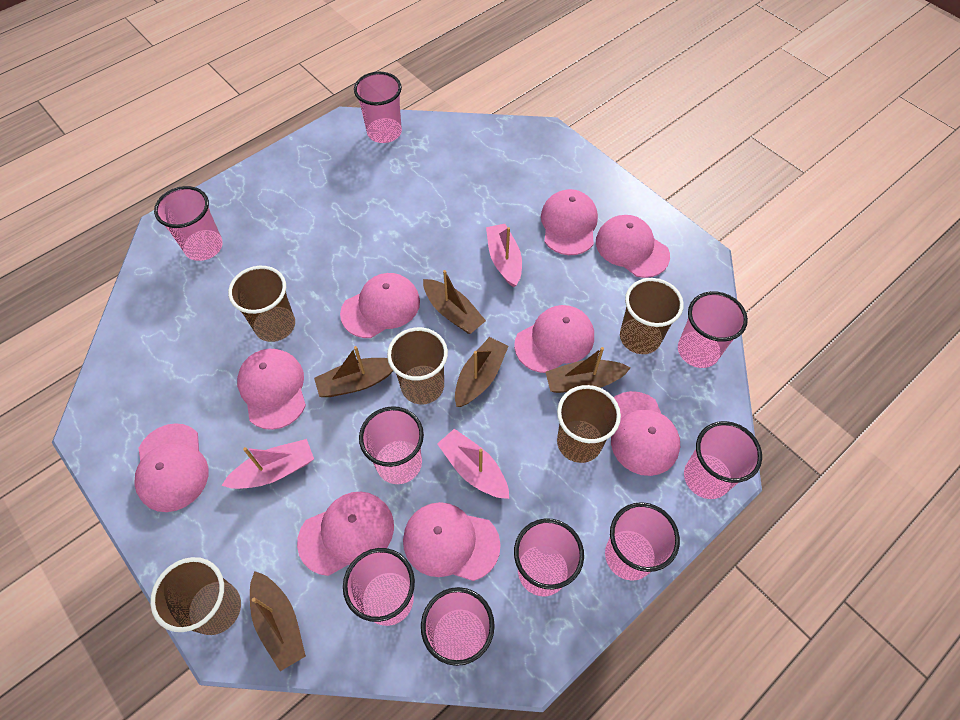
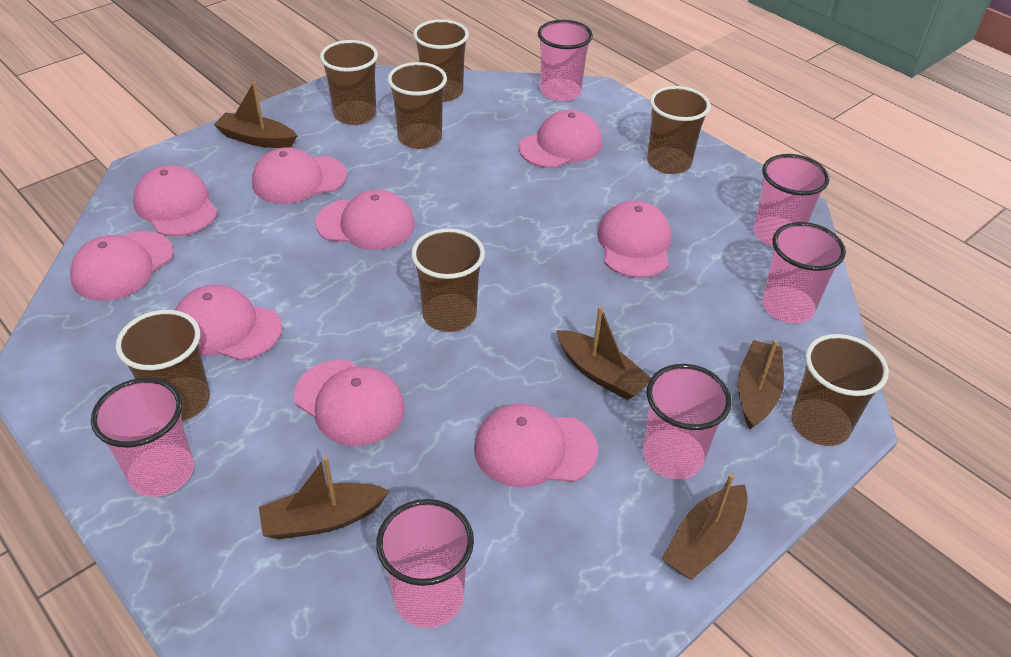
brown cup: 5 -> 7
pink boat: 3 -> 0
pink cup: 9 -> 6

